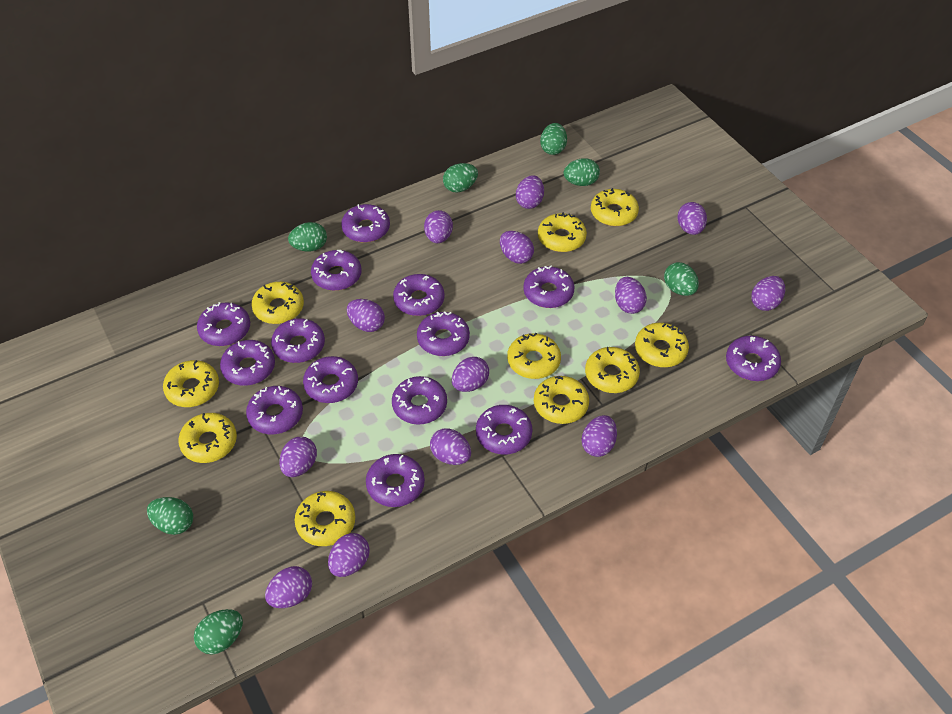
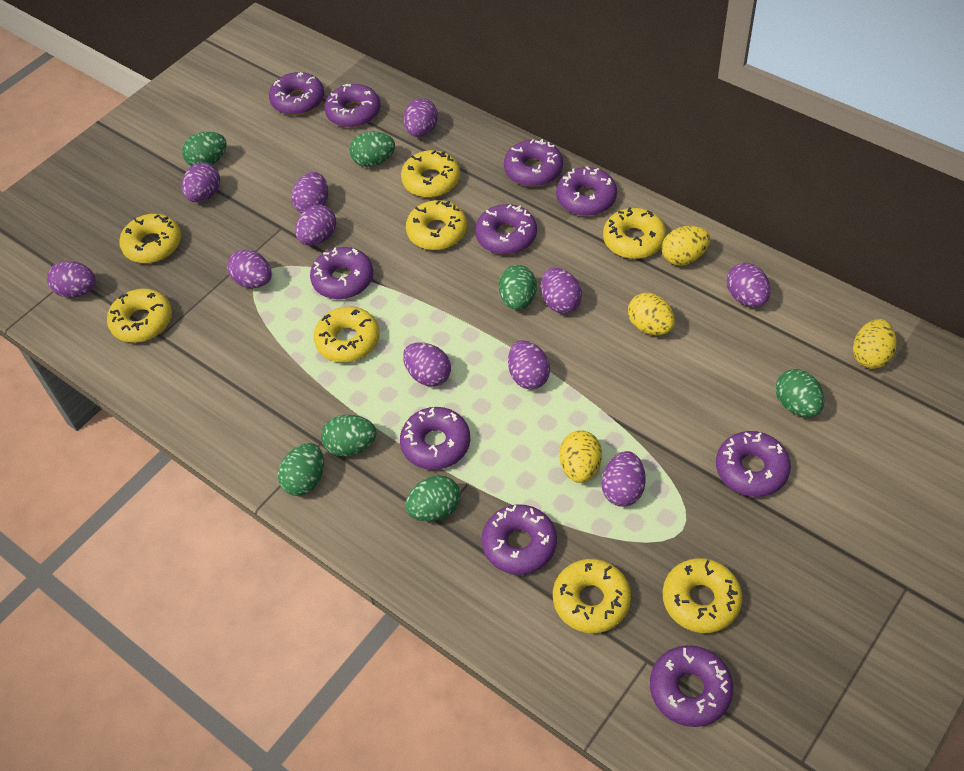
purple donut: 14 -> 10
purple egg: 13 -> 11
yellow donut: 10 -> 8
yellow egg: 0 -> 4

